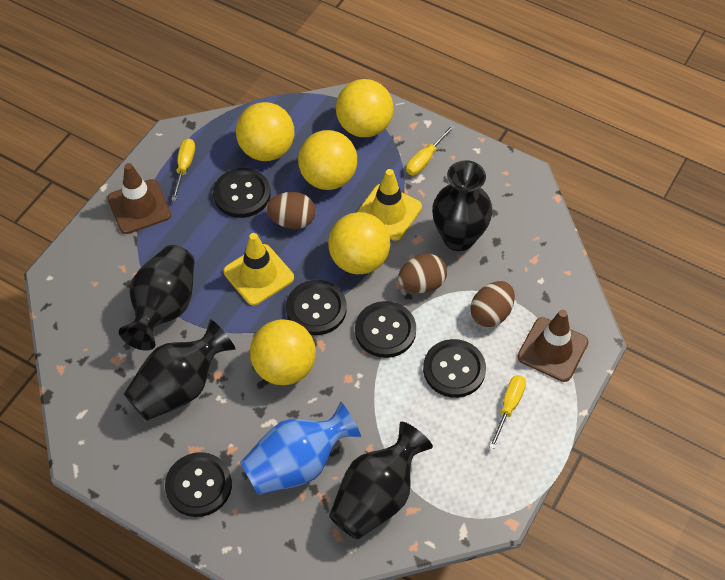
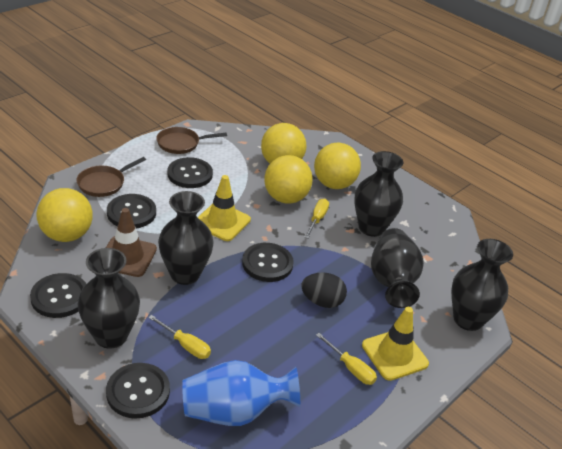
black egg: 0 -> 1
black vase: 4 -> 5
brown egg: 3 -> 0
brown pan: 0 -> 2
brown traffic cone: 2 -> 1
yellow ball: 5 -> 4

